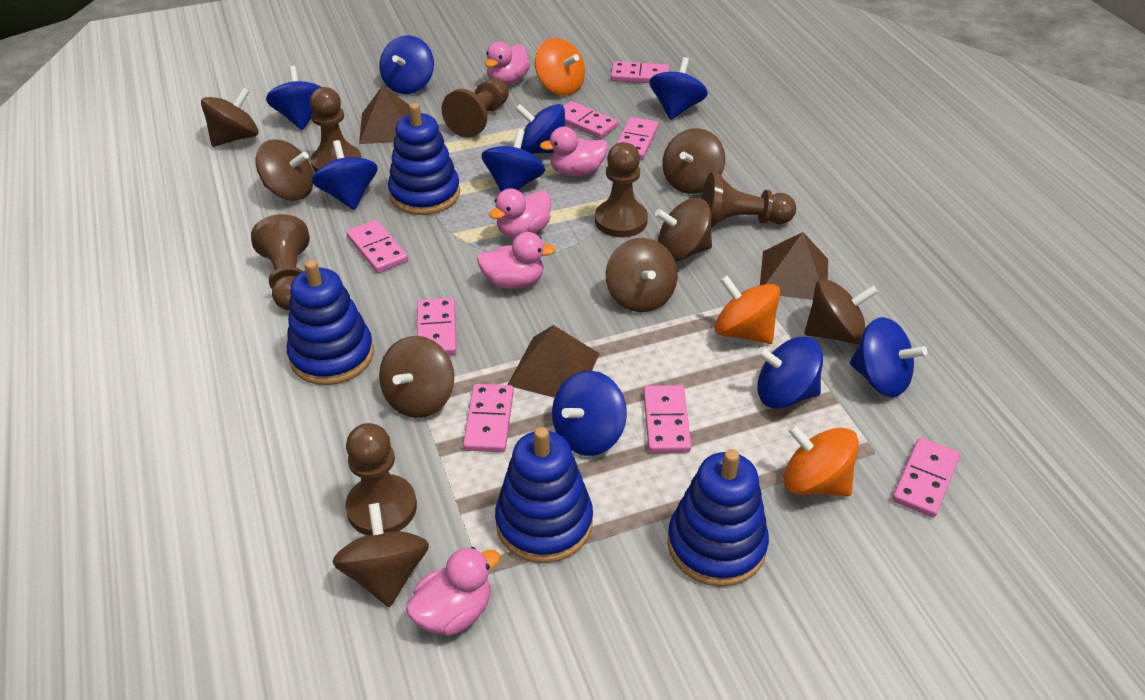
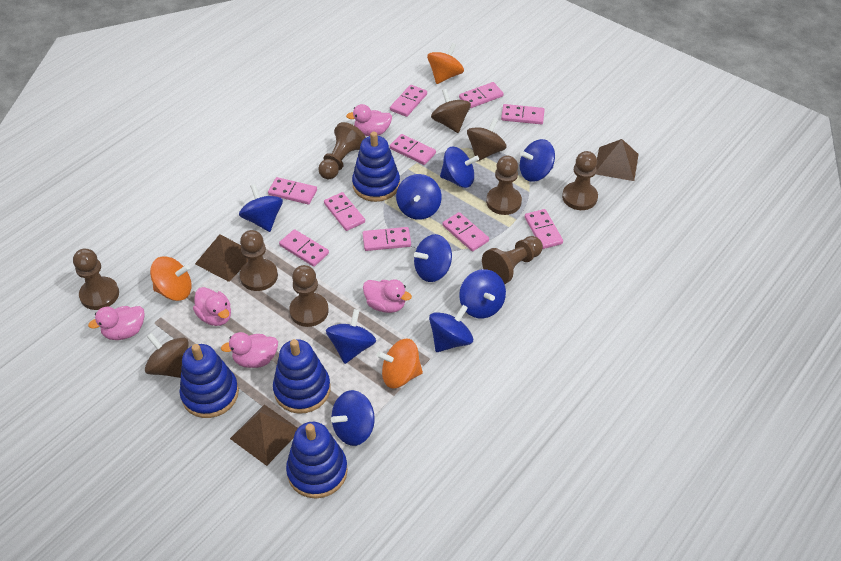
brown pawn: 6 -> 7
brown spinning top: 8 -> 3
pink domino: 8 -> 10

